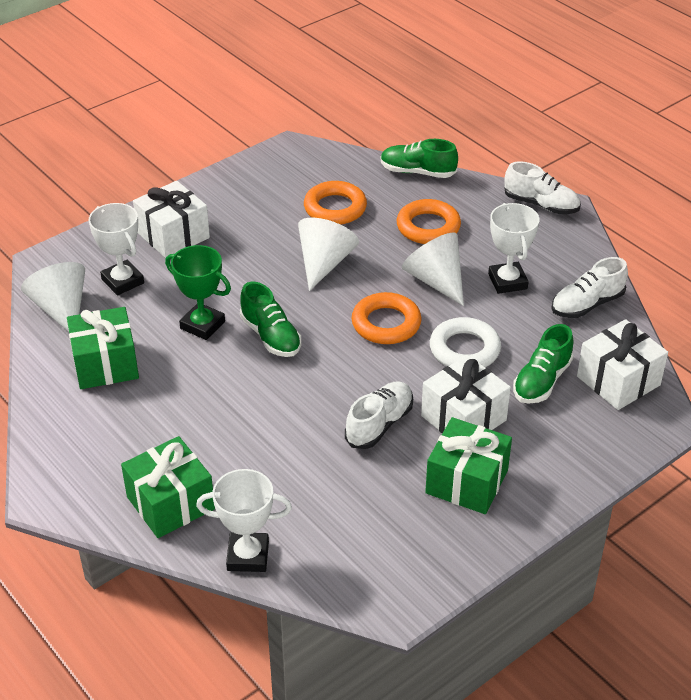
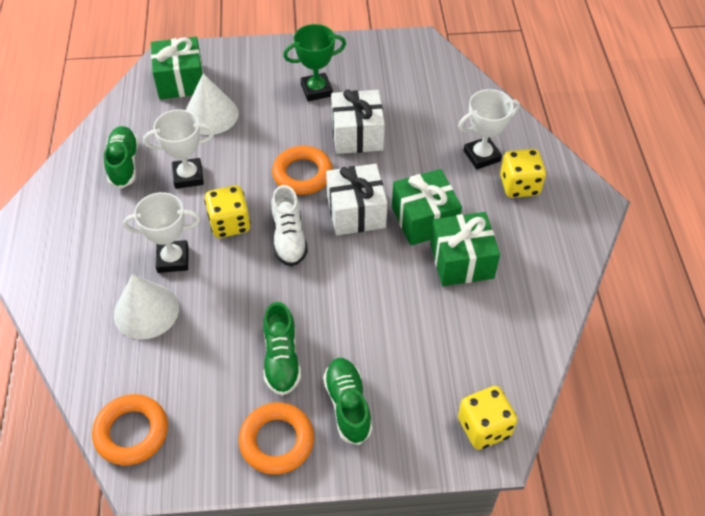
white cone: 3 -> 2
white gift: 3 -> 2
white ring: 1 -> 0
white shoe: 3 -> 1
yellow dice: 0 -> 3

